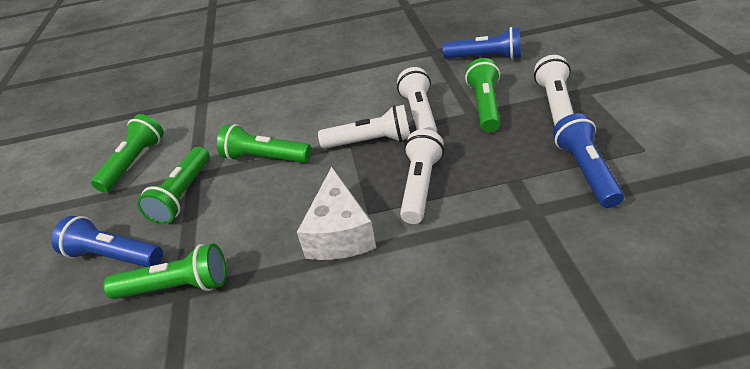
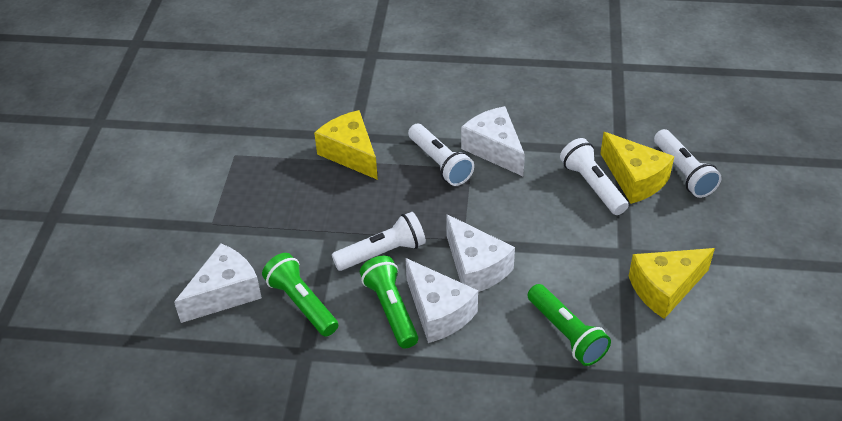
blue flashlight: 3 -> 0
green flashlight: 5 -> 3
white cheese: 1 -> 4
yellow cheese: 0 -> 3

